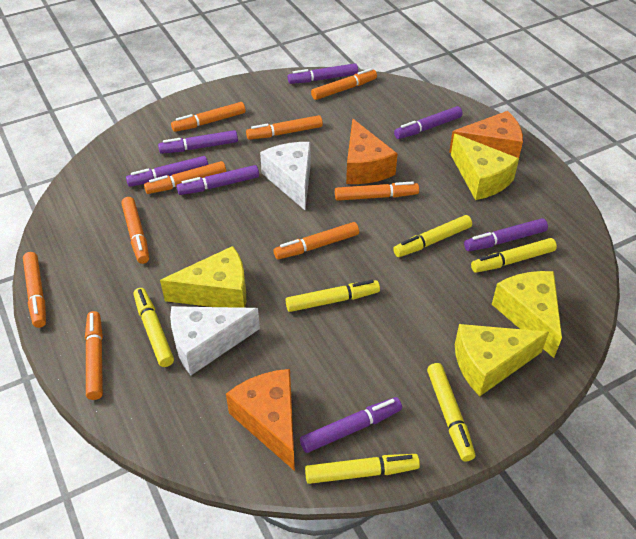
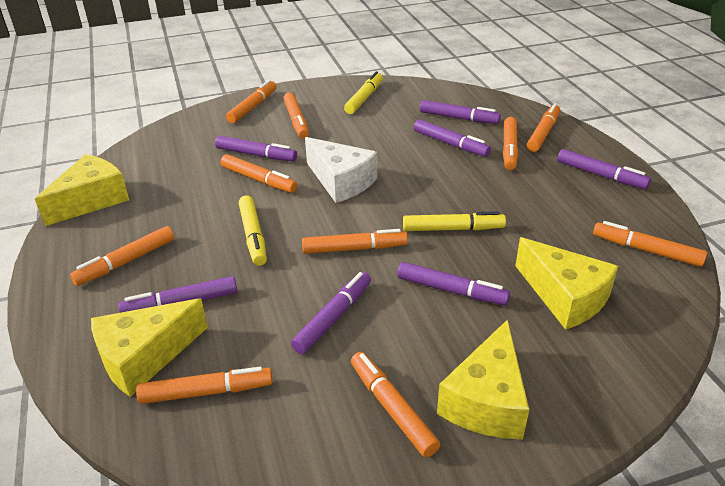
orange cheese: 3 -> 0
orange marker: 9 -> 10
white cheese: 2 -> 1
yellow marker: 6 -> 3

